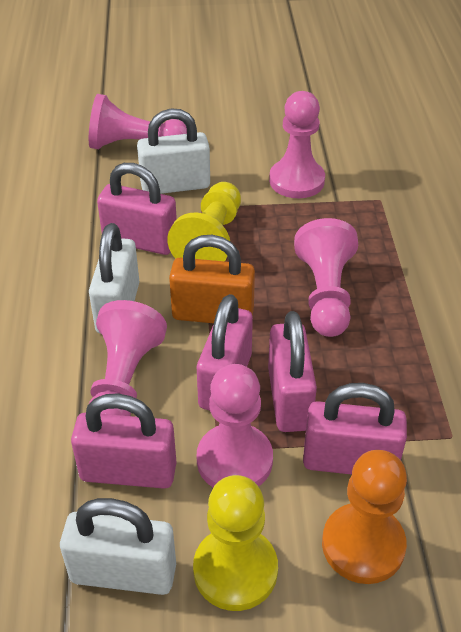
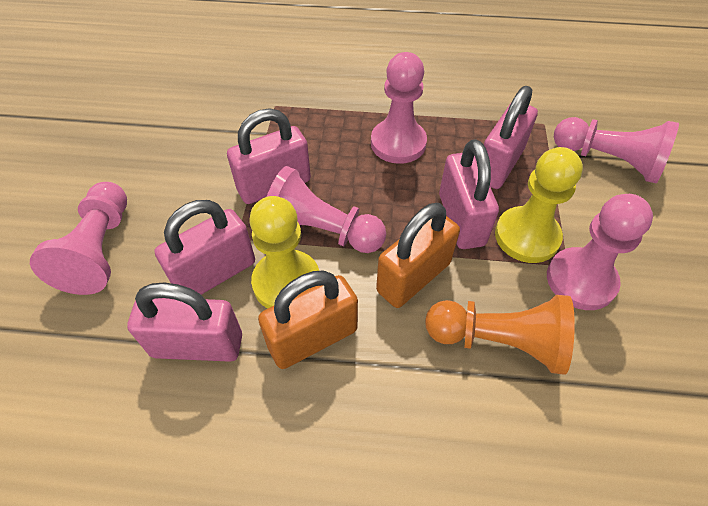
orange padlock: 1 -> 2
white padlock: 3 -> 0

